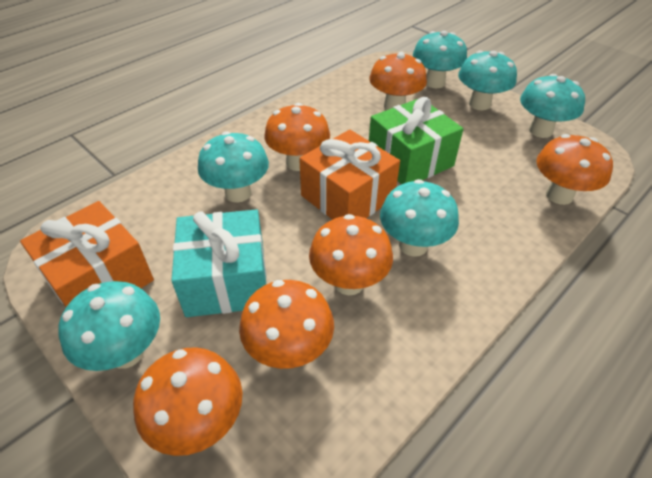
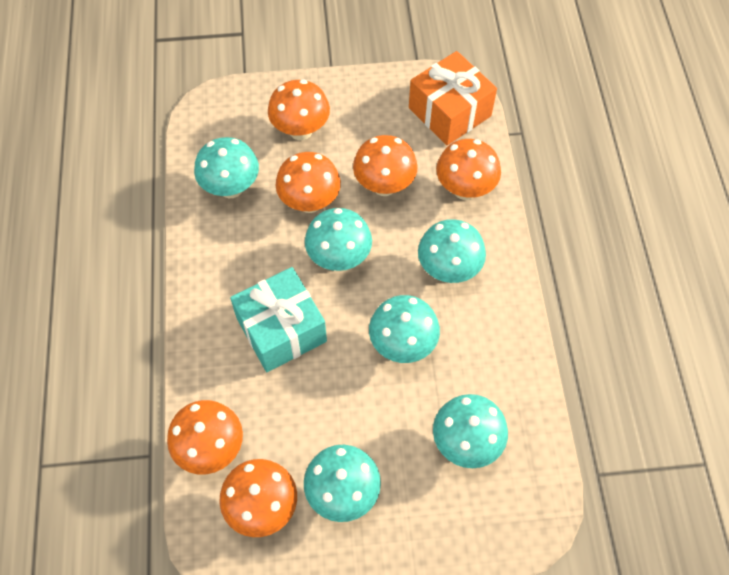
green gift: 1 -> 0
orange gift: 2 -> 1

